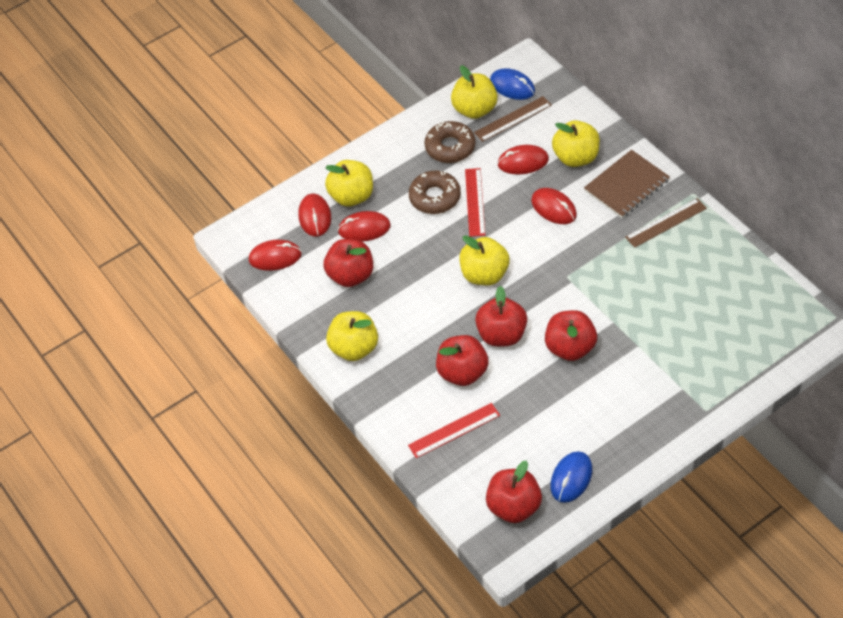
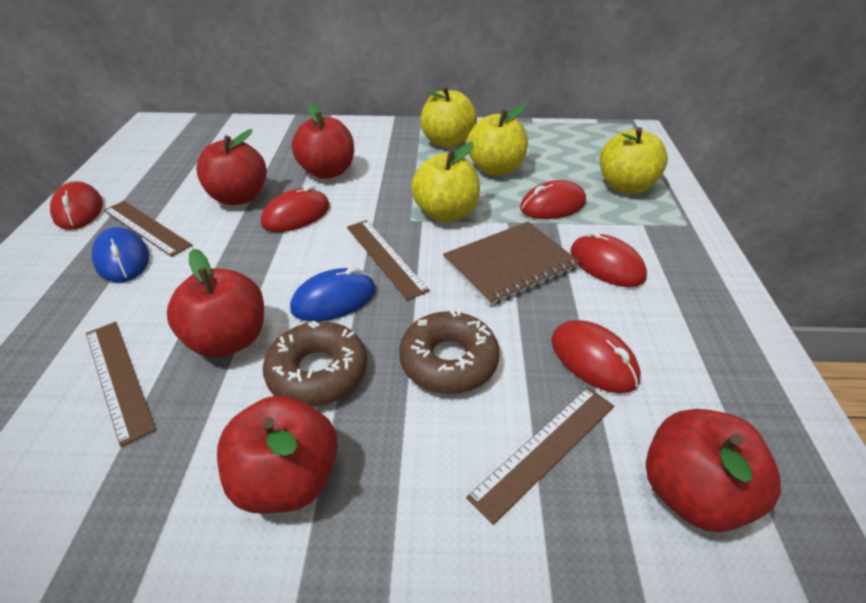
brown ruler: 2 -> 4
red ruler: 2 -> 0
yellow apple: 5 -> 4

